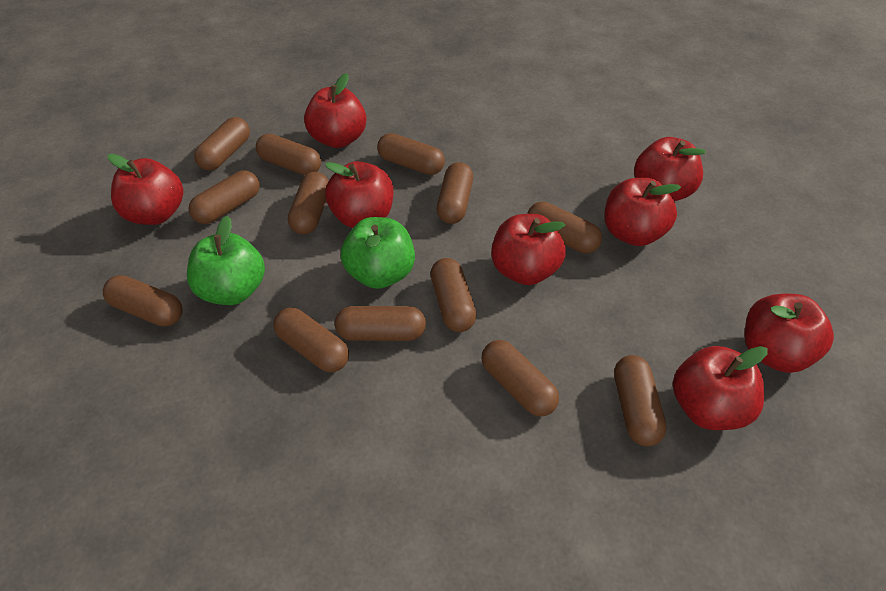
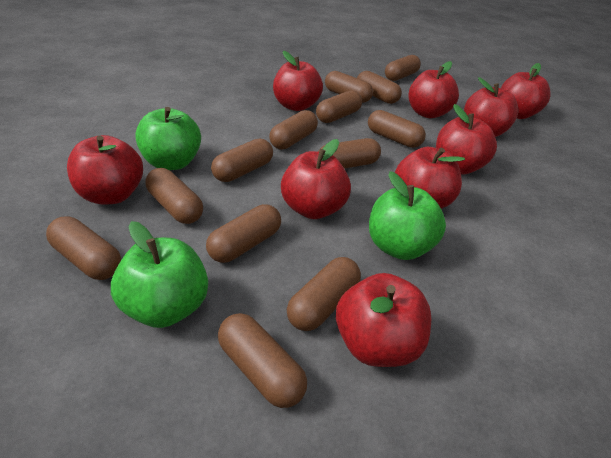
green apple: 2 -> 3
red apple: 8 -> 9

